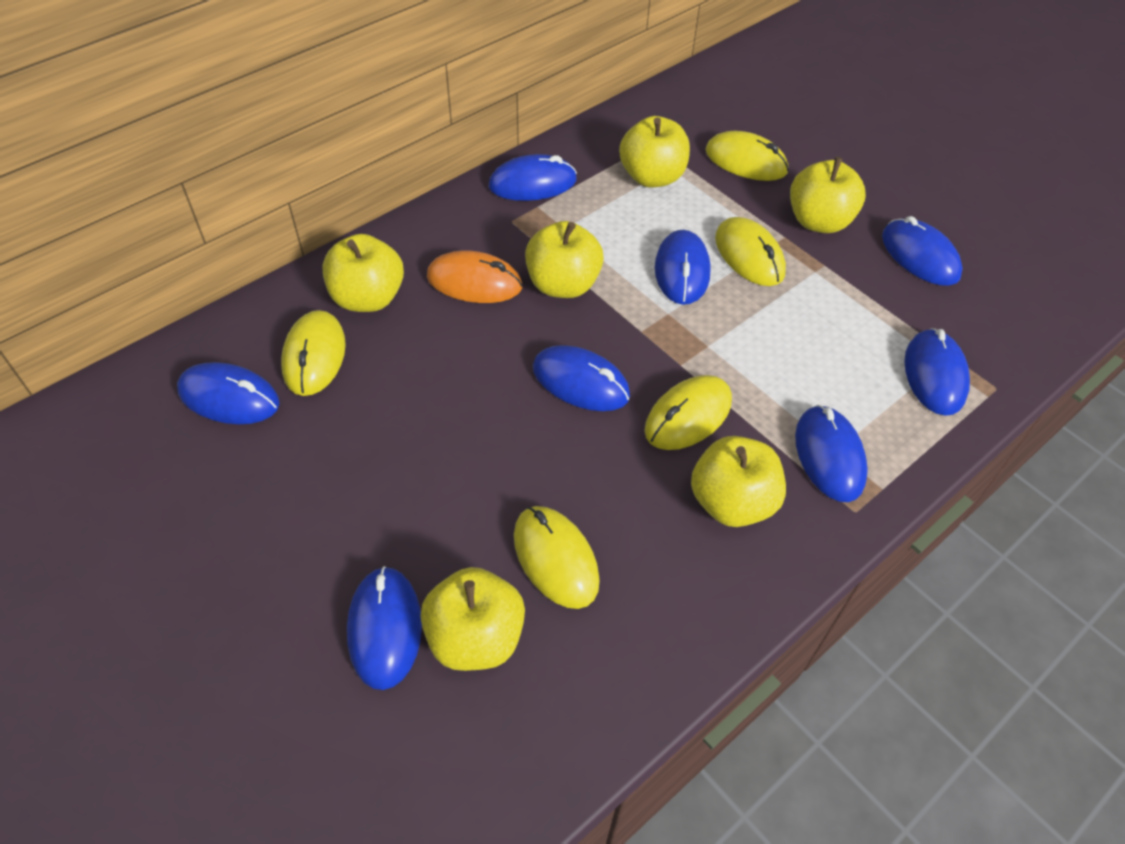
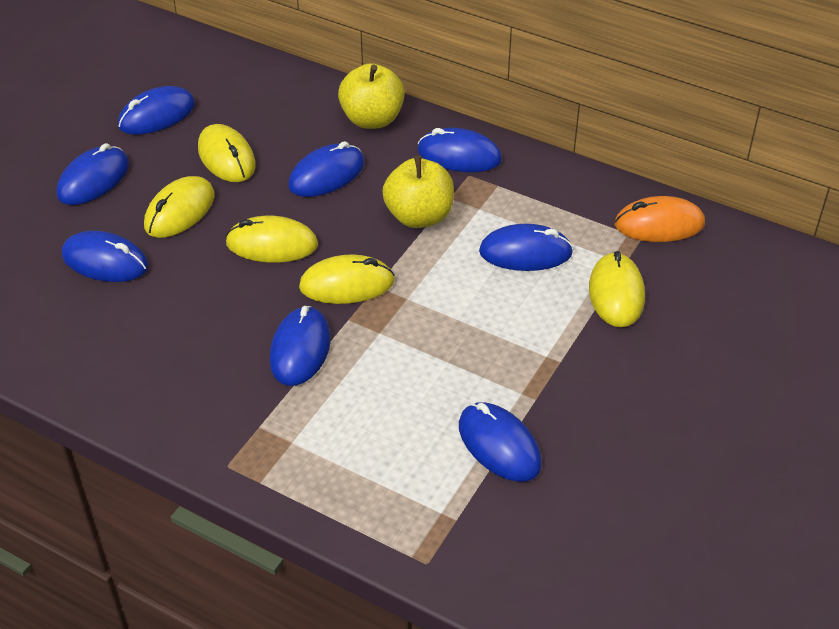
yellow apple: 6 -> 2

